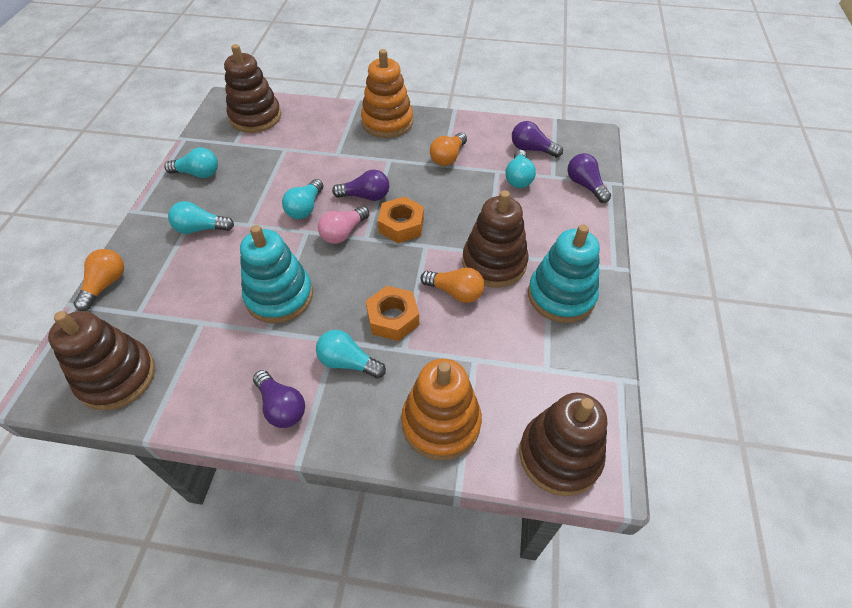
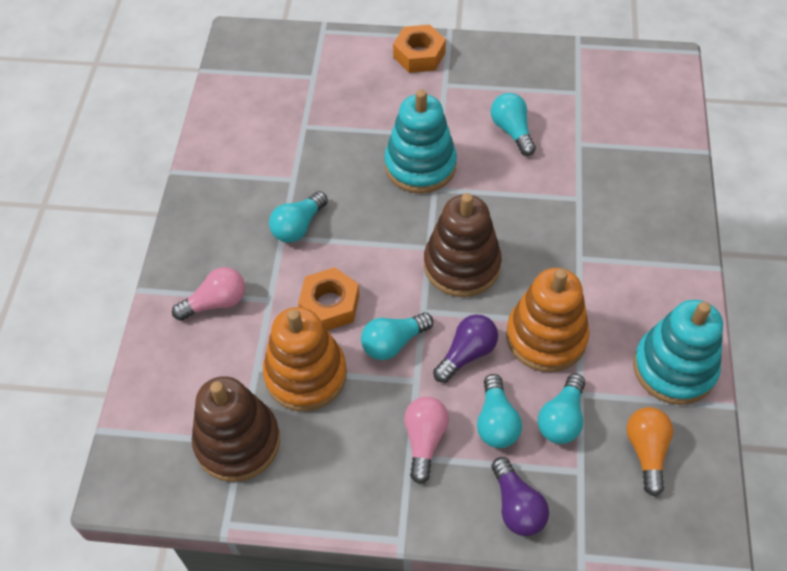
brown stacking toy: 4 -> 2
orange light bulb: 3 -> 1
pink light bulb: 1 -> 2
purple light bulb: 4 -> 2

